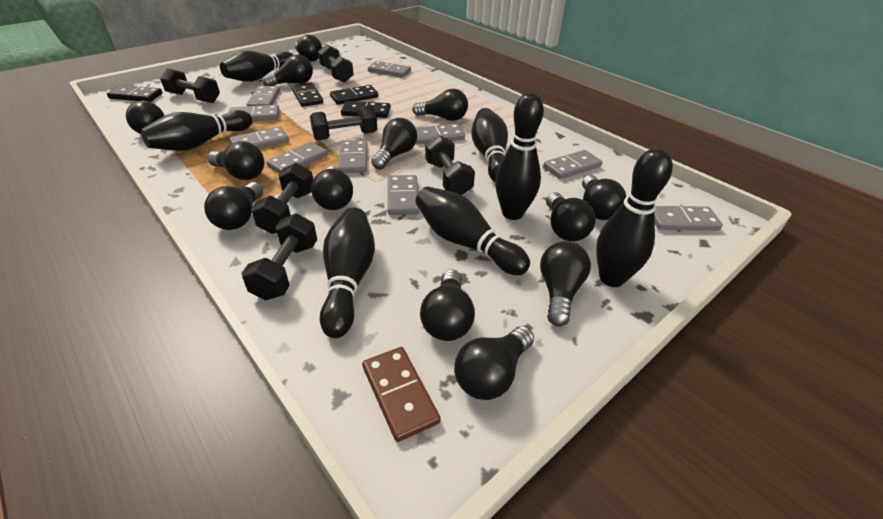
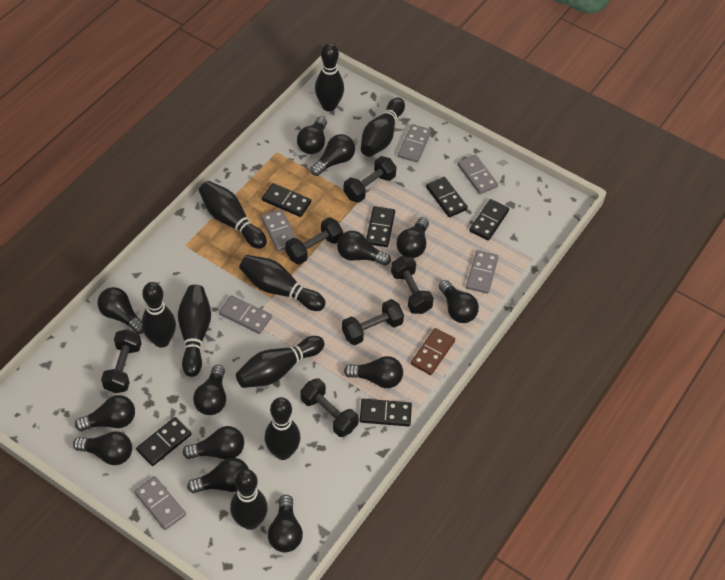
black bowling pin: 7 -> 9
black domino: 4 -> 6
grey domino: 10 -> 6

